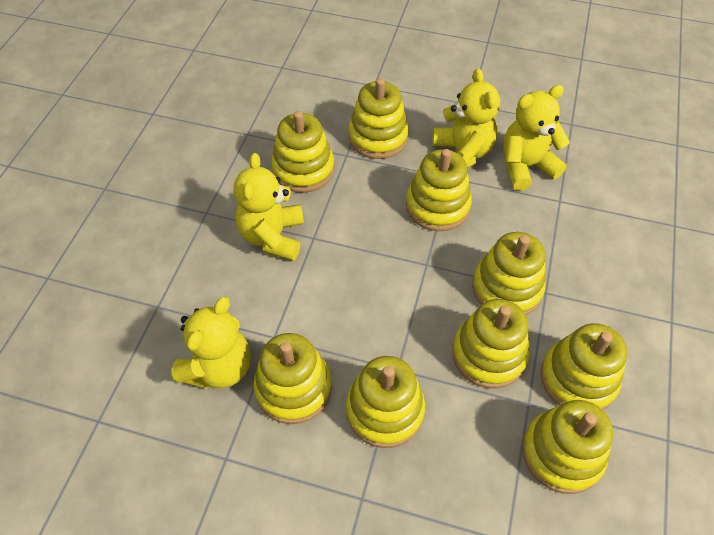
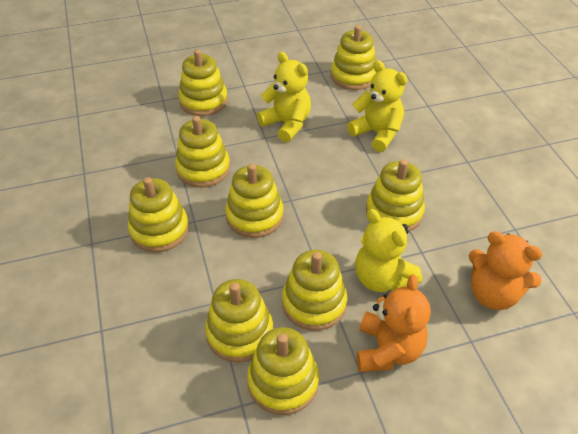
orange teddy bear: 0 -> 2
yellow teddy bear: 4 -> 3

